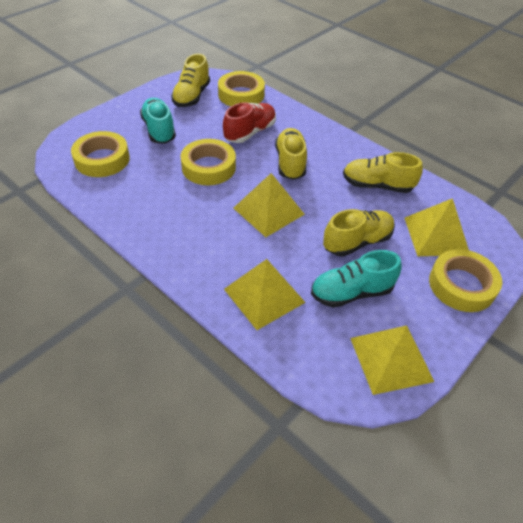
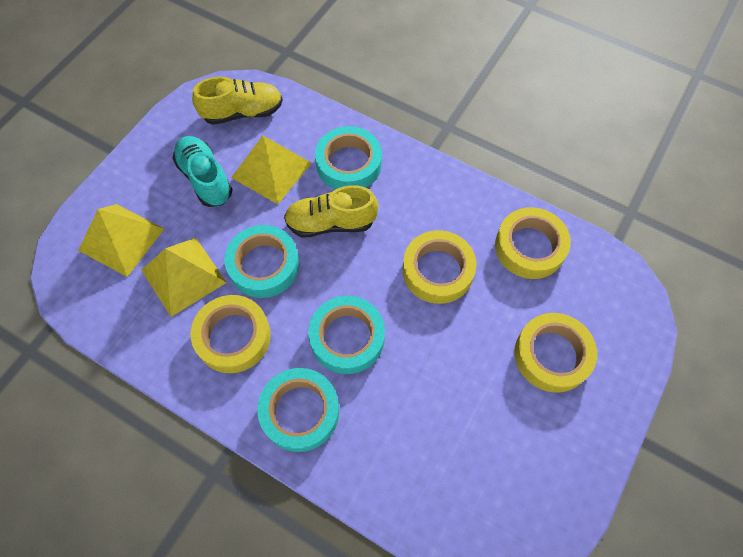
red shoe: 1 -> 0
turquoise shoe: 2 -> 1
turquoise tape: 0 -> 4
yellow pyramid: 4 -> 3
yellow shoe: 4 -> 2

